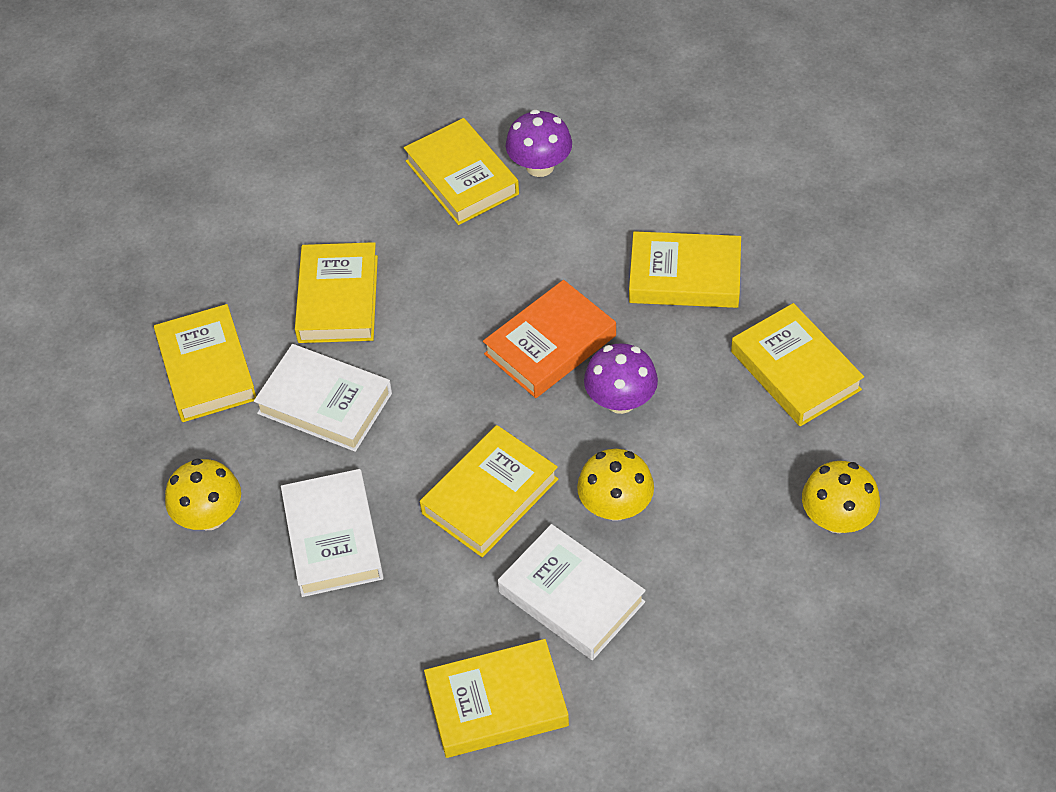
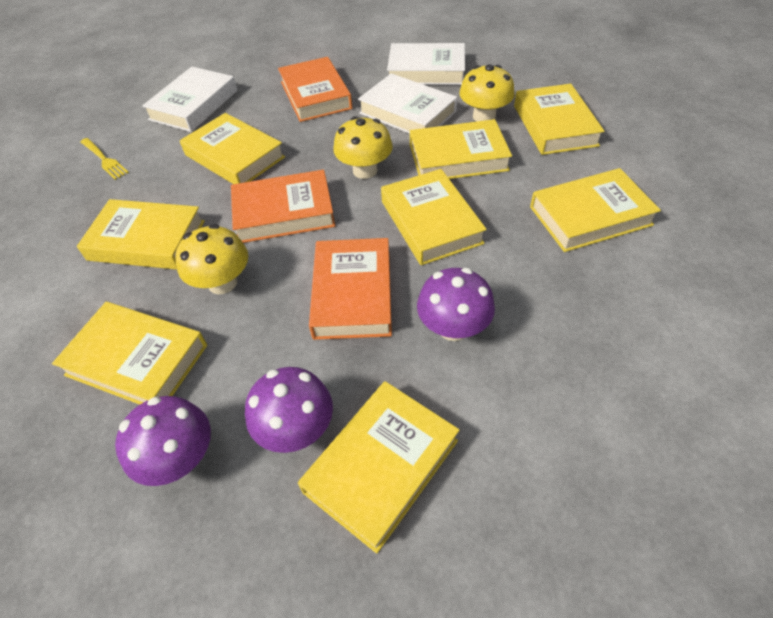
orange book: 1 -> 3
purple mushroom: 2 -> 3
yellow book: 7 -> 8
yellow fork: 0 -> 1

